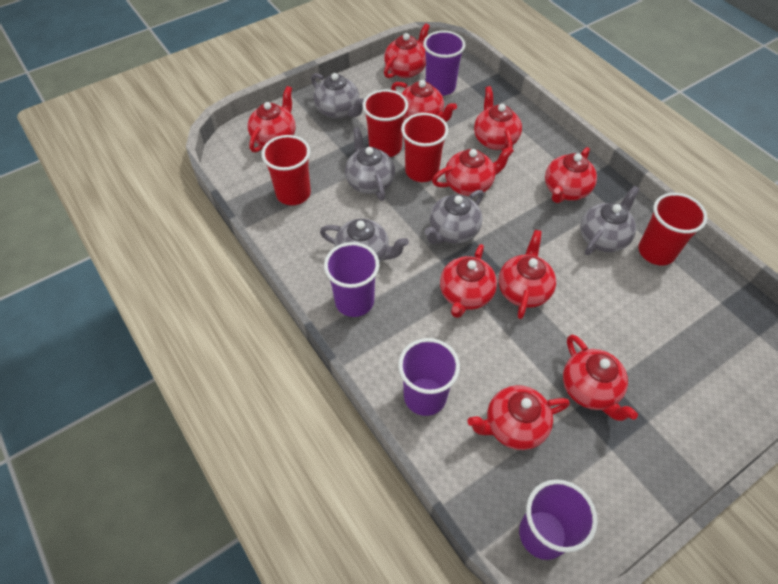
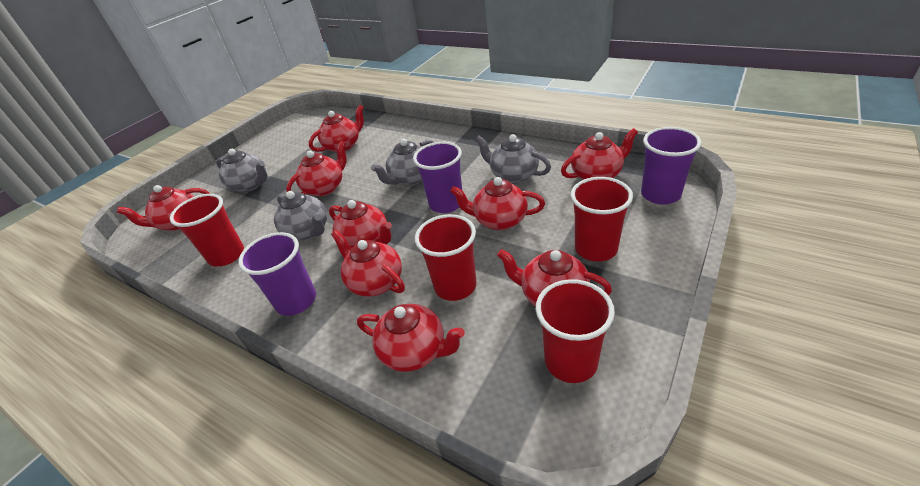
grey teapot: 5 -> 4
purple cup: 4 -> 3
red teapot: 10 -> 9

